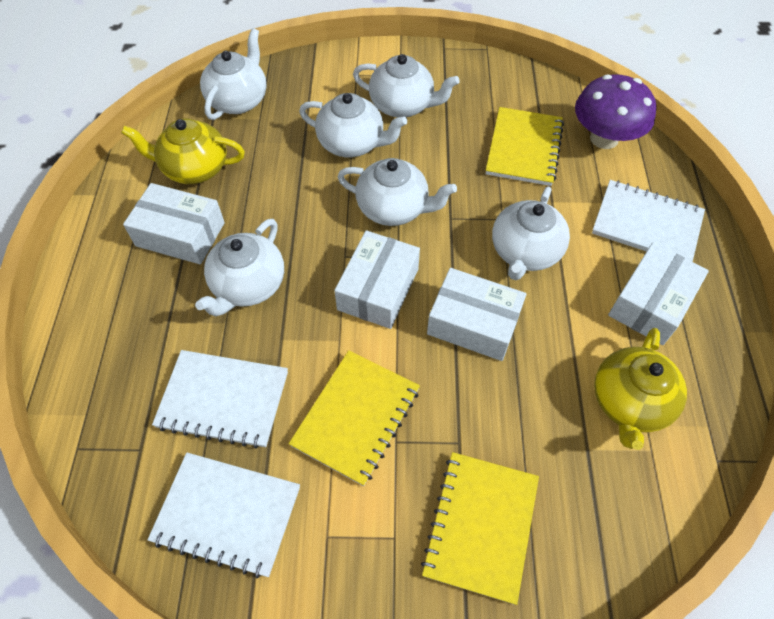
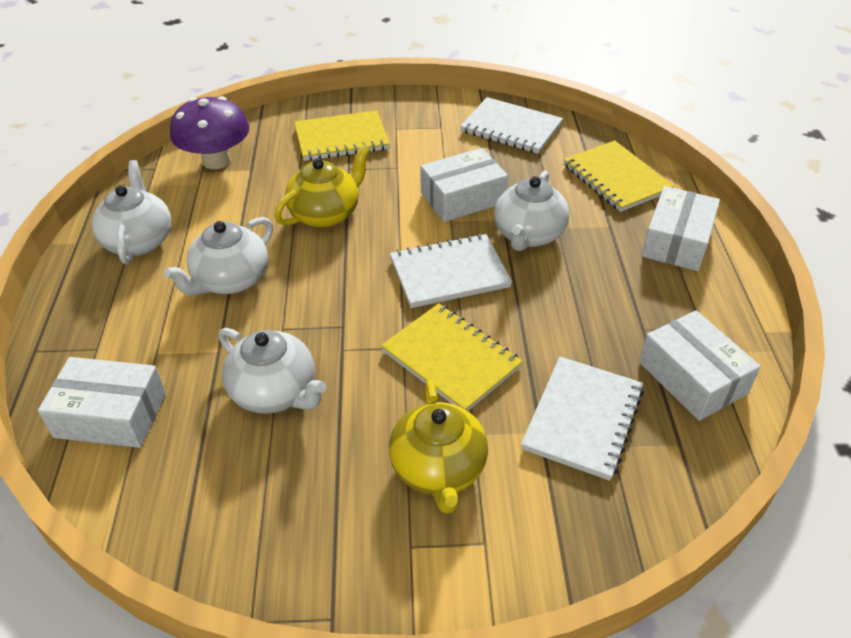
white teapot: 6 -> 4

